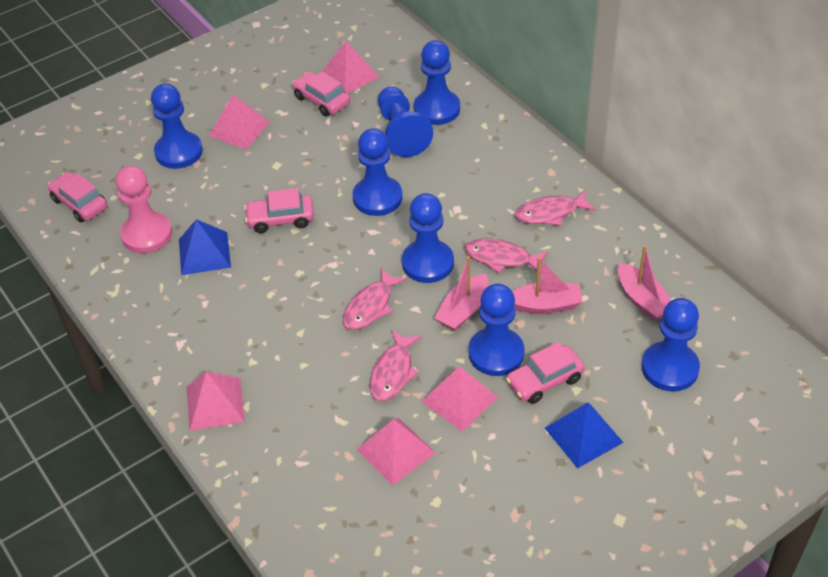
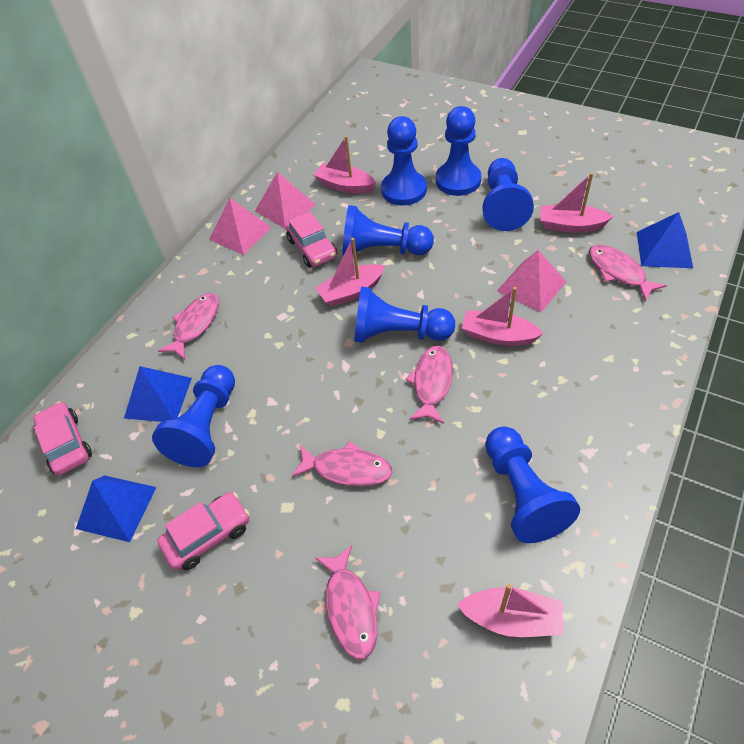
blue pyramid: 2 -> 3
pink boat: 3 -> 5
pink car: 4 -> 3
pink fish: 4 -> 5
pink pawn: 1 -> 0
pink pyramid: 5 -> 3

